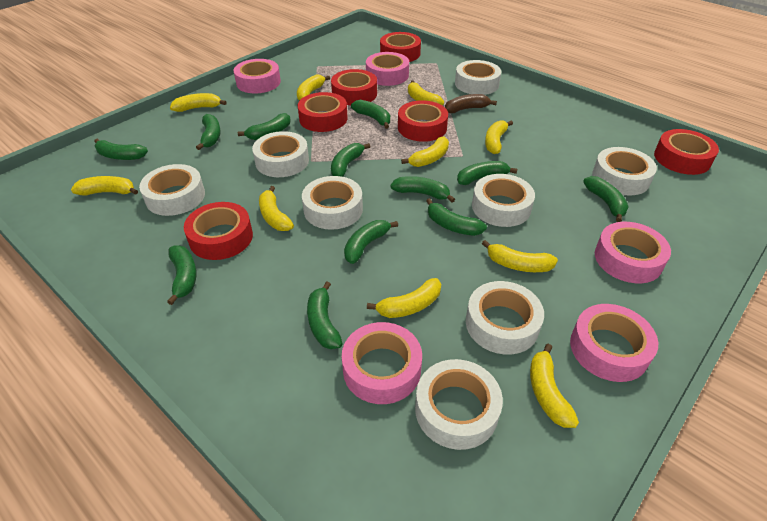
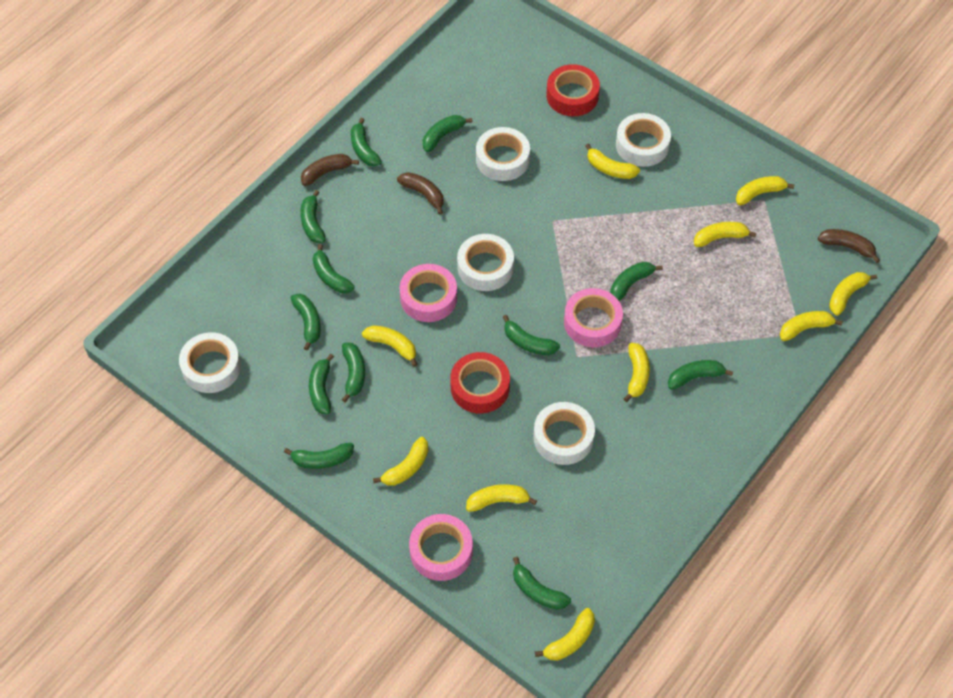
brown banana: 1 -> 3
pink tape: 5 -> 3
red tape: 6 -> 2
white tape: 8 -> 5

